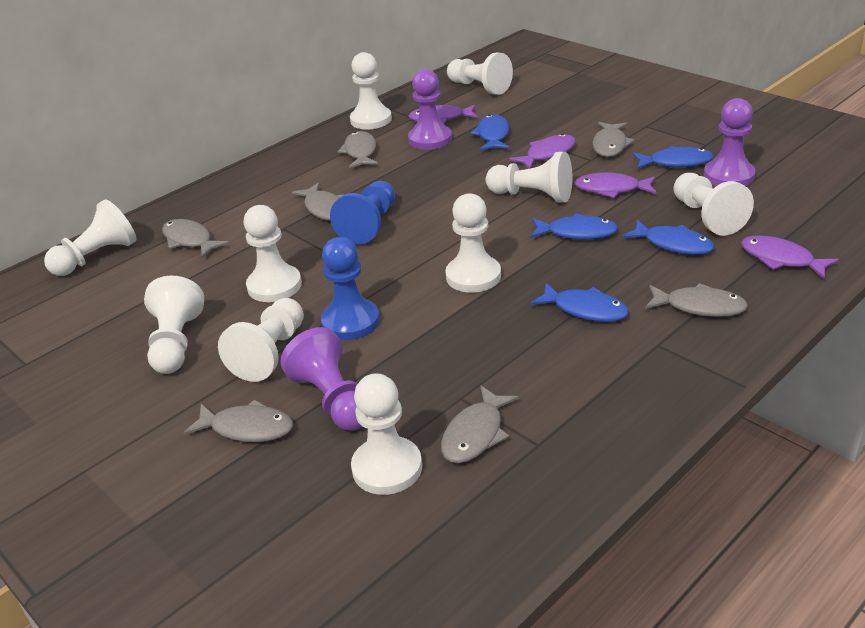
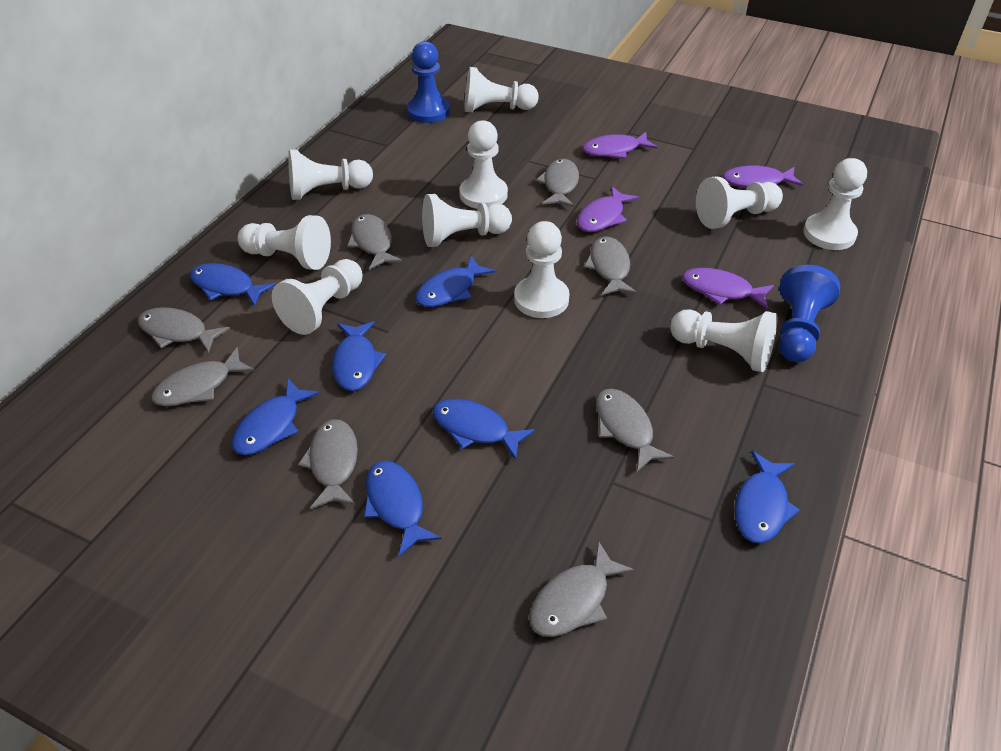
blue fish: 5 -> 7
grey fish: 7 -> 8
purple pawn: 3 -> 0

